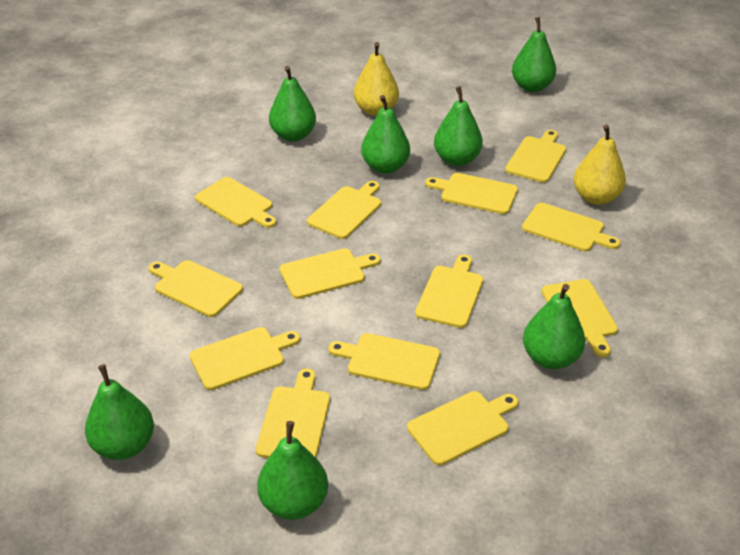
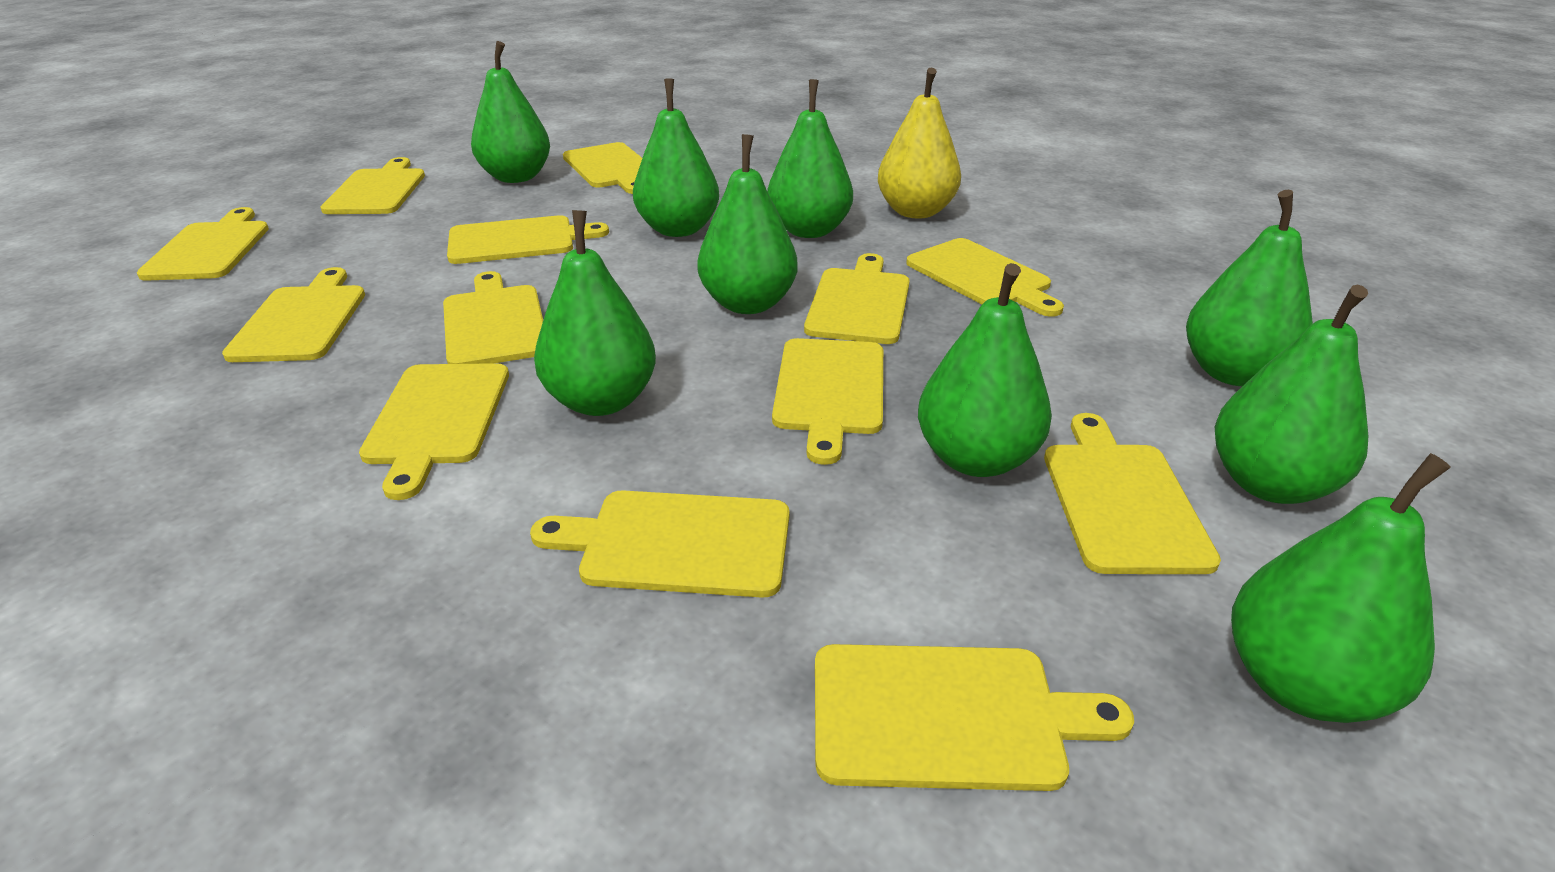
green pear: 7 -> 9
yellow pear: 2 -> 1

